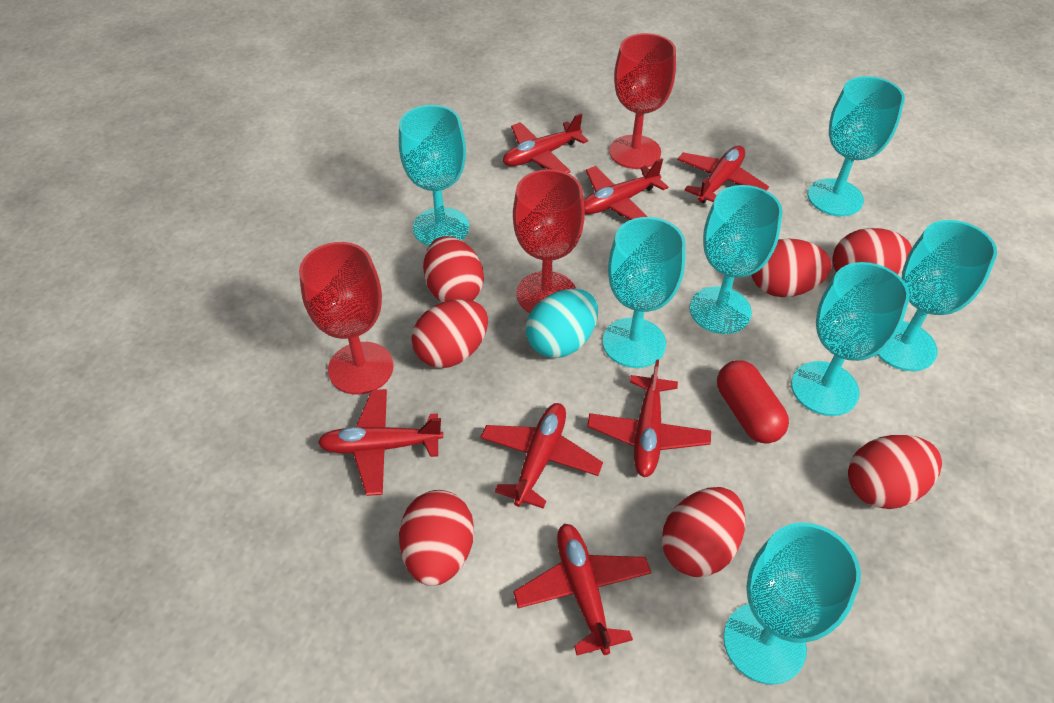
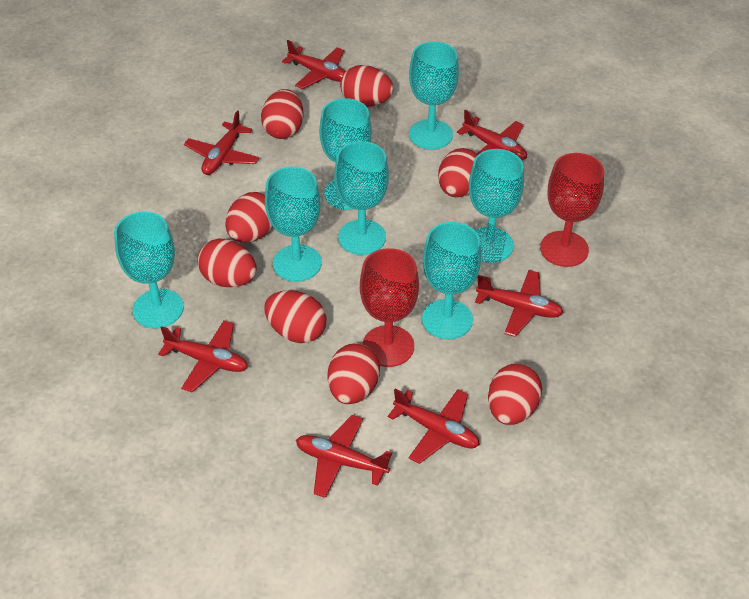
red capsule: 1 -> 0
red egg: 7 -> 8
red goblet: 3 -> 2
turquoise egg: 1 -> 0

